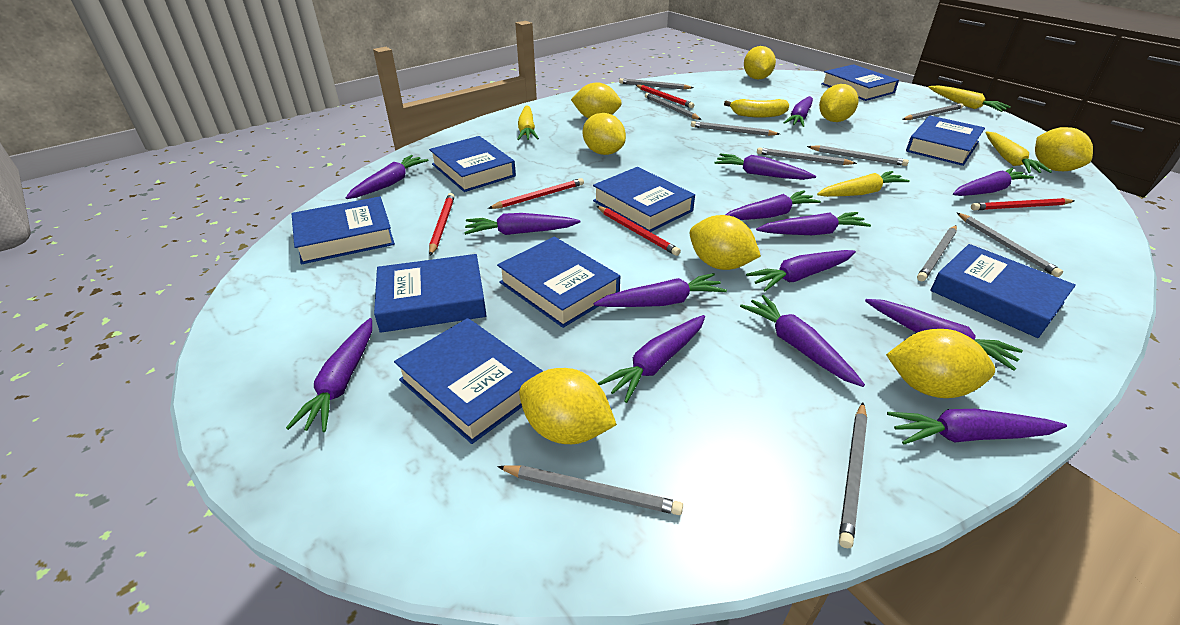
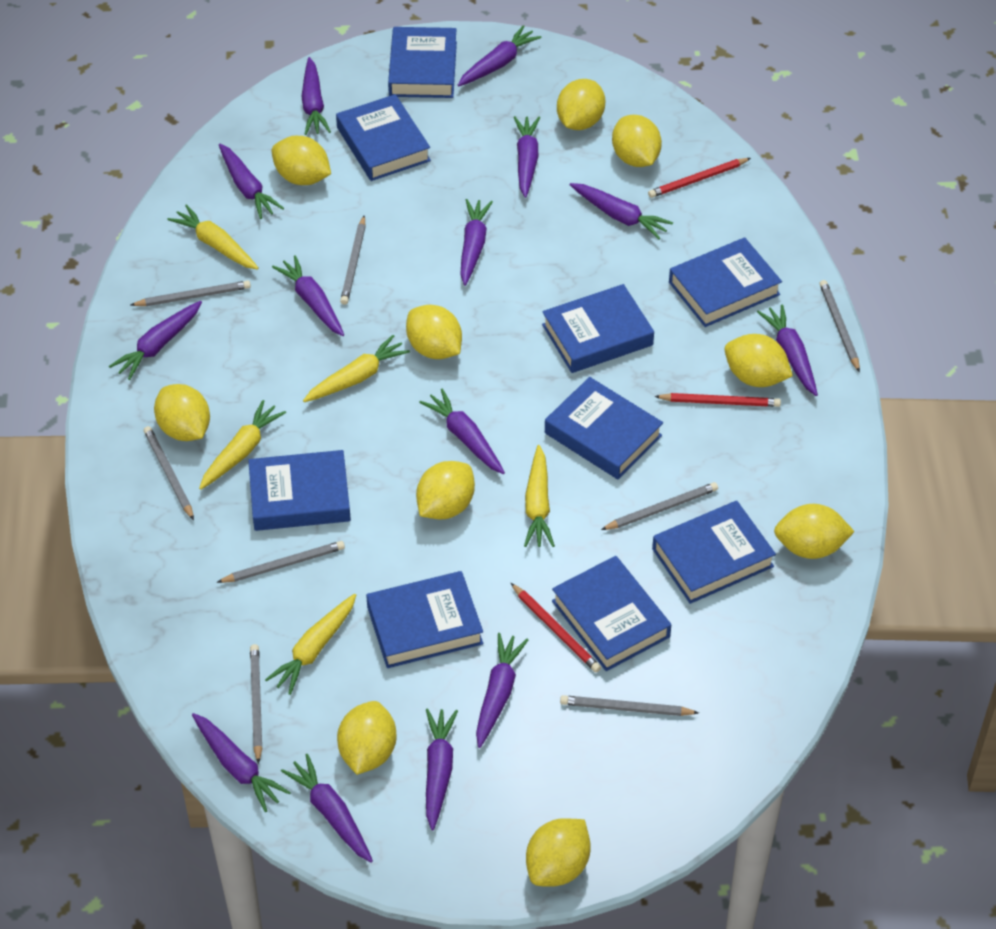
grey pencil: 10 -> 8
red pencil: 5 -> 3
yellow banana: 1 -> 0
yellow carrot: 4 -> 5
yellow lemon: 8 -> 10

